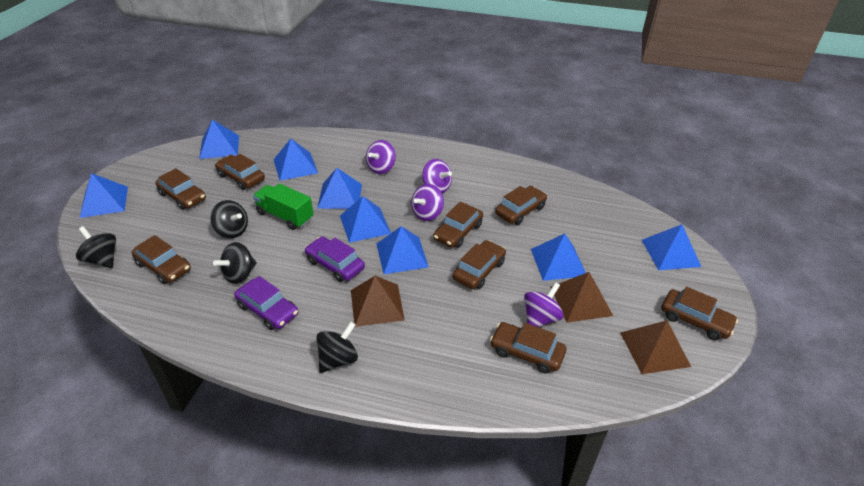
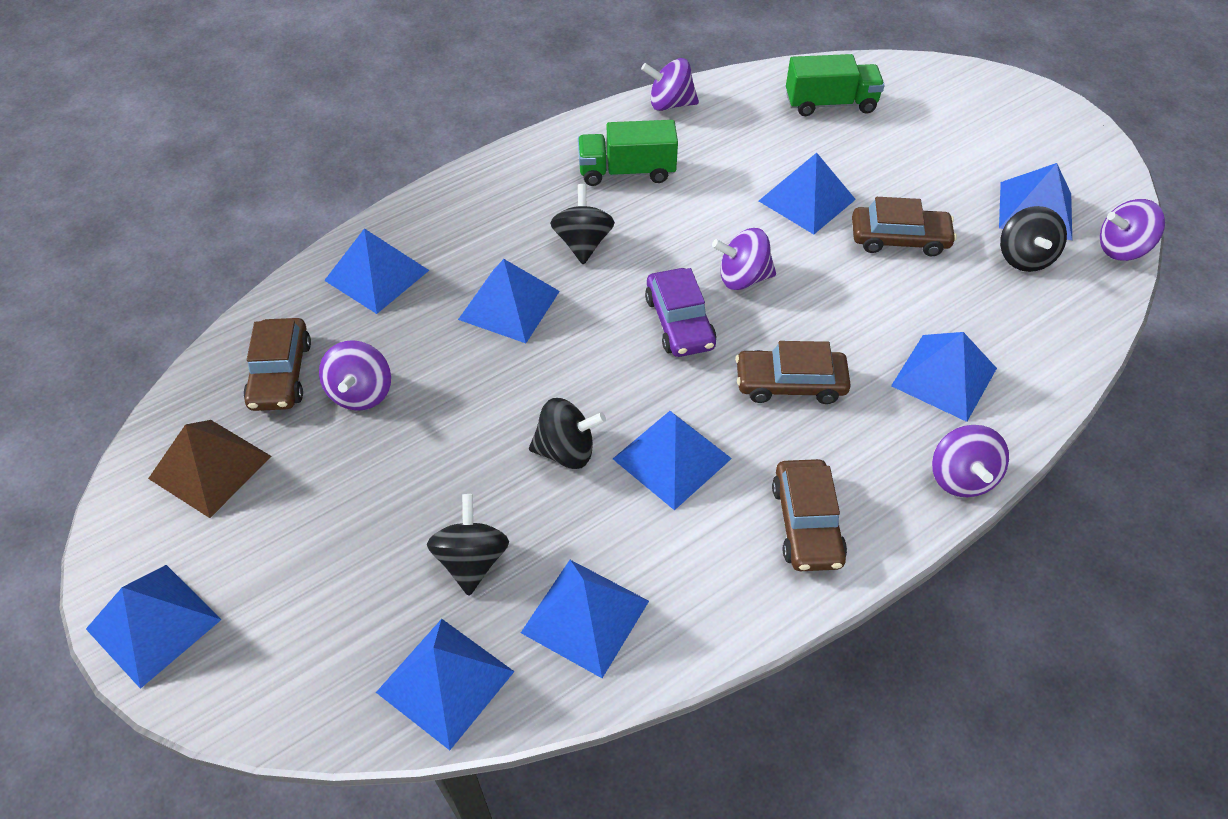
blue pyramid: 8 -> 9
brown car: 8 -> 4
brown pyramid: 3 -> 1
green truck: 1 -> 2
purple car: 2 -> 1
purple spinning top: 4 -> 5

